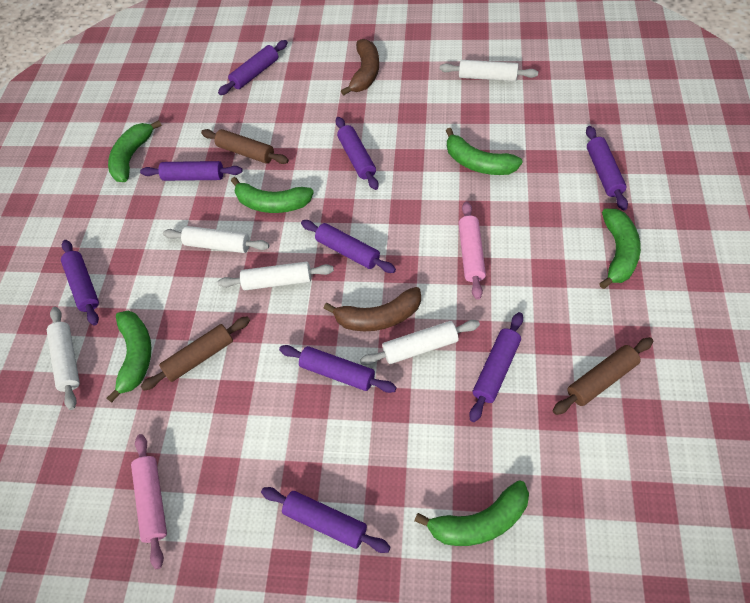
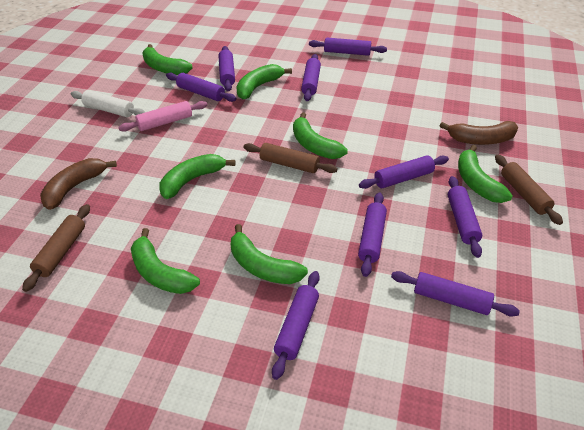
green banana: 6 -> 7
pink rolling pin: 2 -> 1
white rolling pin: 5 -> 1

